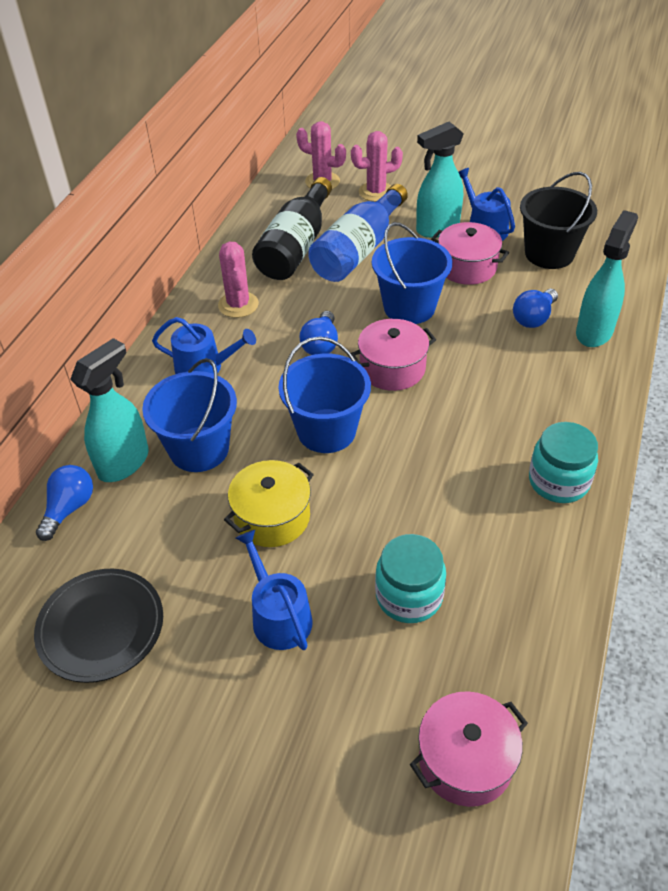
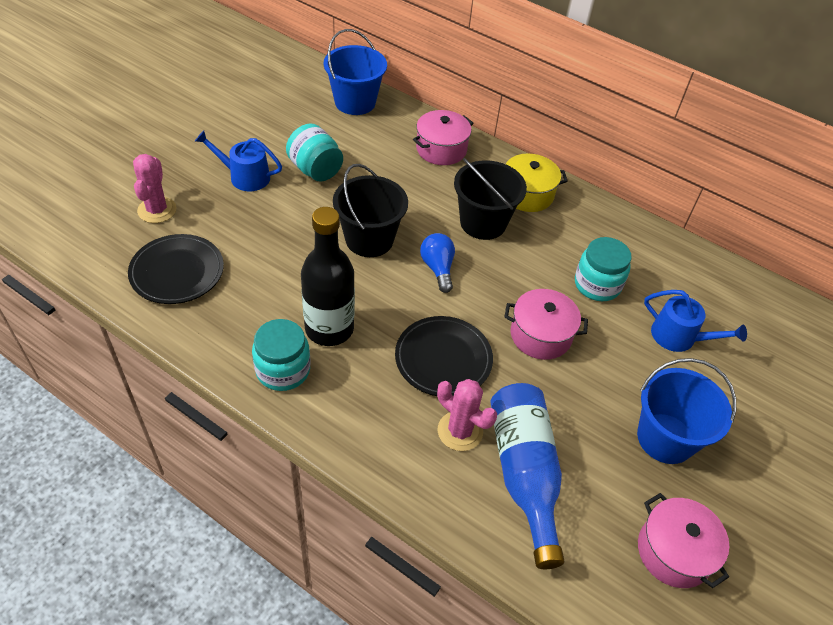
black bucket: 1 -> 2
black plate: 1 -> 2
blue bucket: 3 -> 2
blue light bulb: 3 -> 1
blue watering can: 3 -> 2
pink cactus: 3 -> 2
turquoise jar: 2 -> 3
turquoise spray bottle: 3 -> 0

